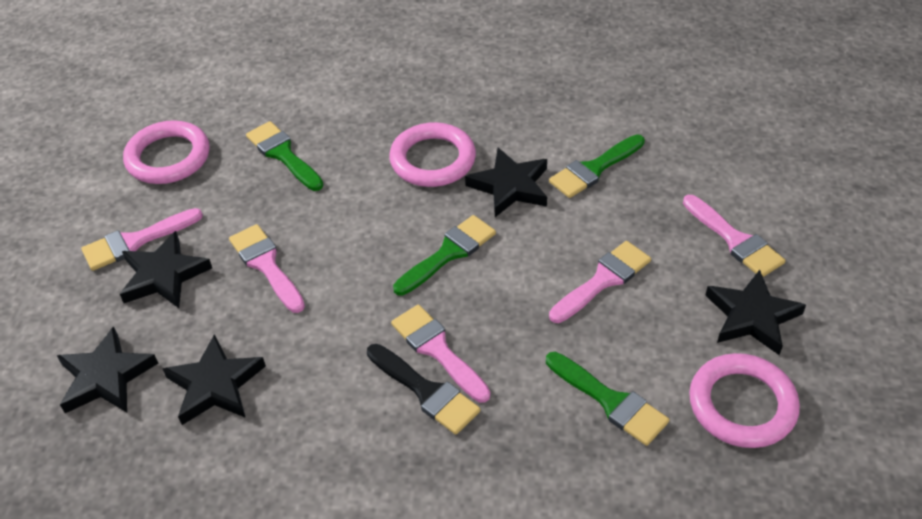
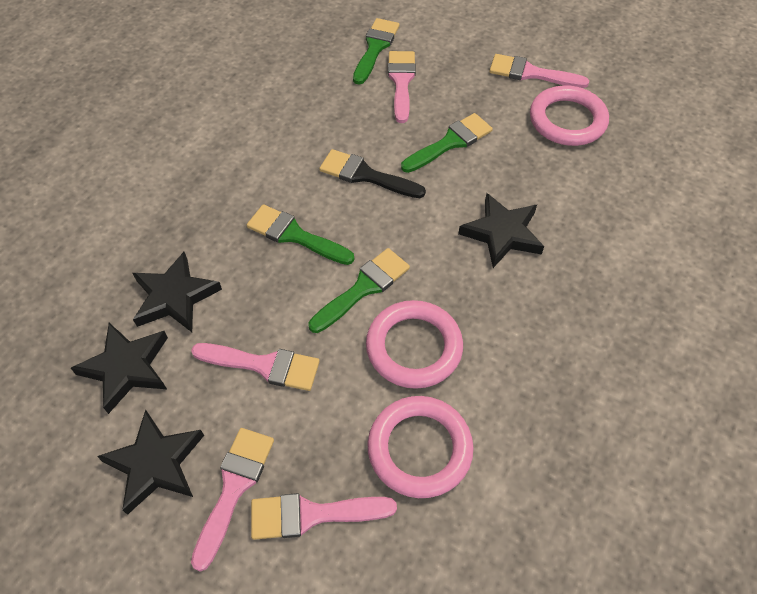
black star: 5 -> 4

